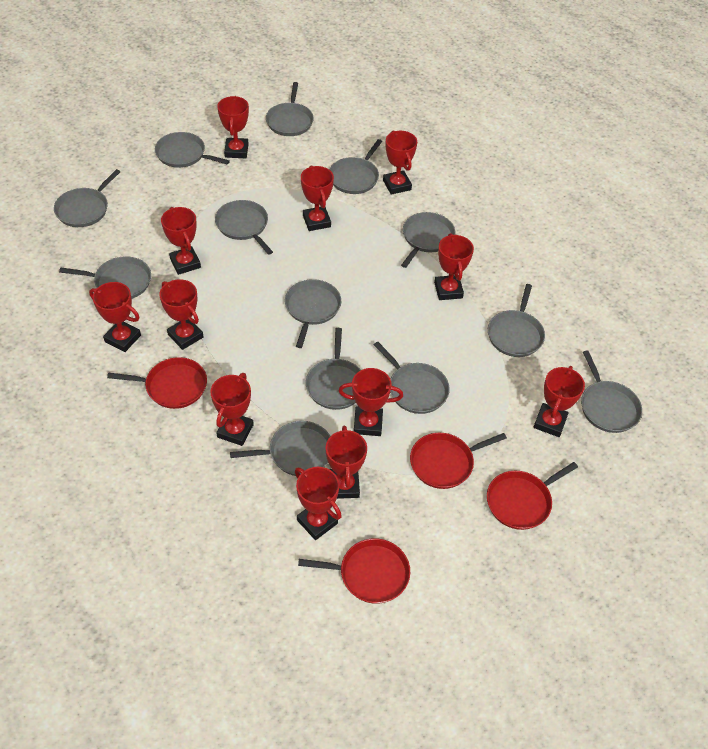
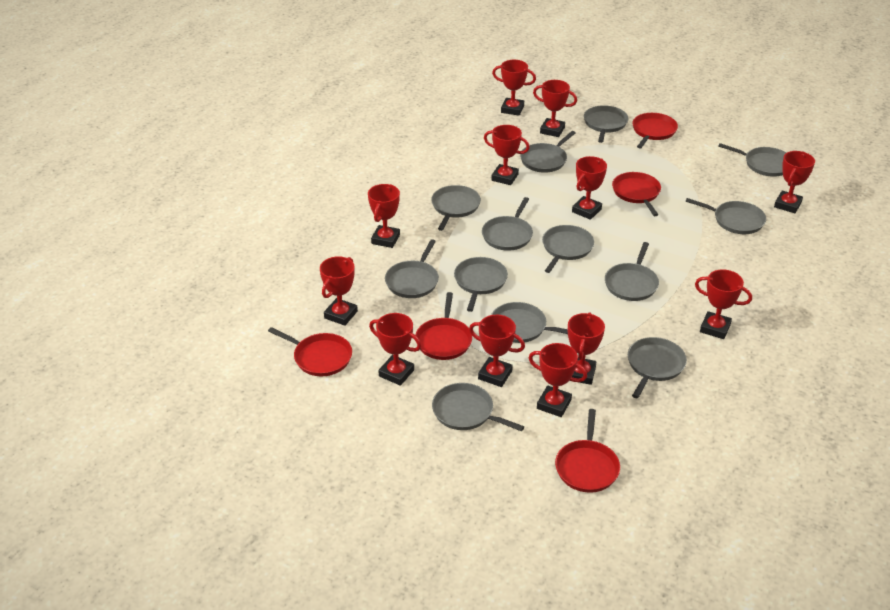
red pan: 4 -> 5

